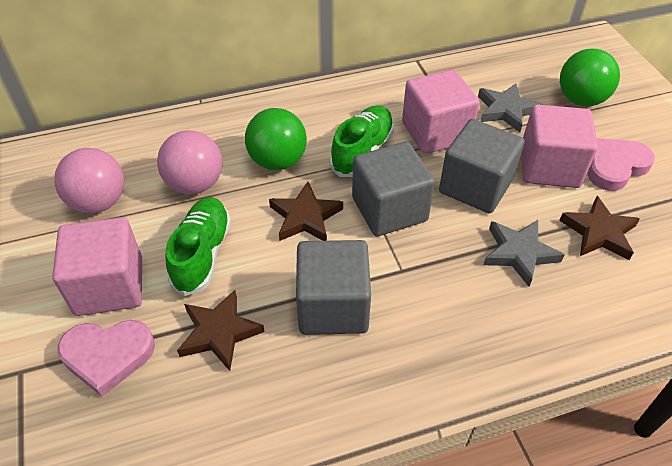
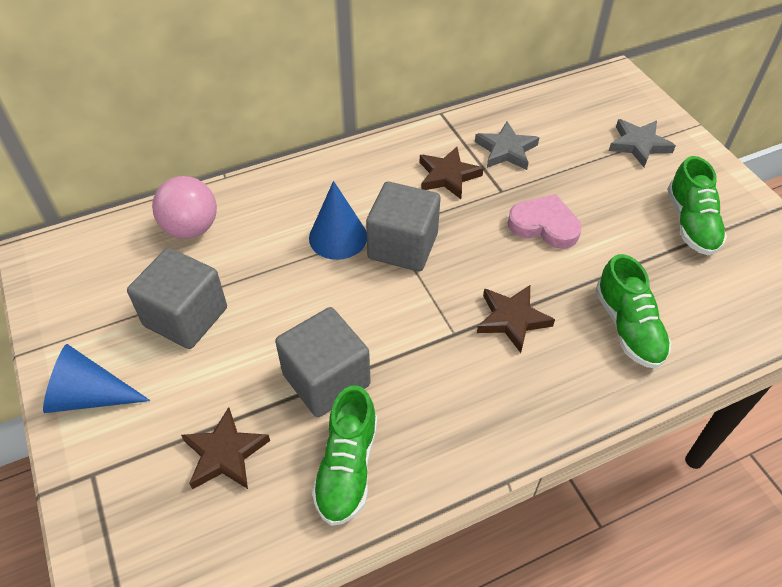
blue cone: 0 -> 2
green ball: 2 -> 0
green shoe: 2 -> 3
pink ball: 2 -> 1
pink cube: 3 -> 0
pink heart: 2 -> 1

